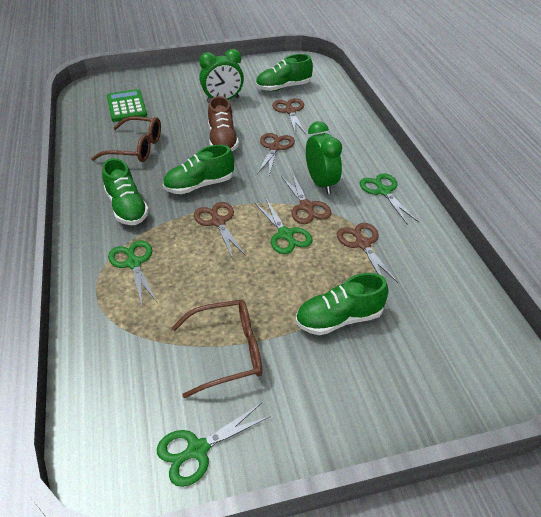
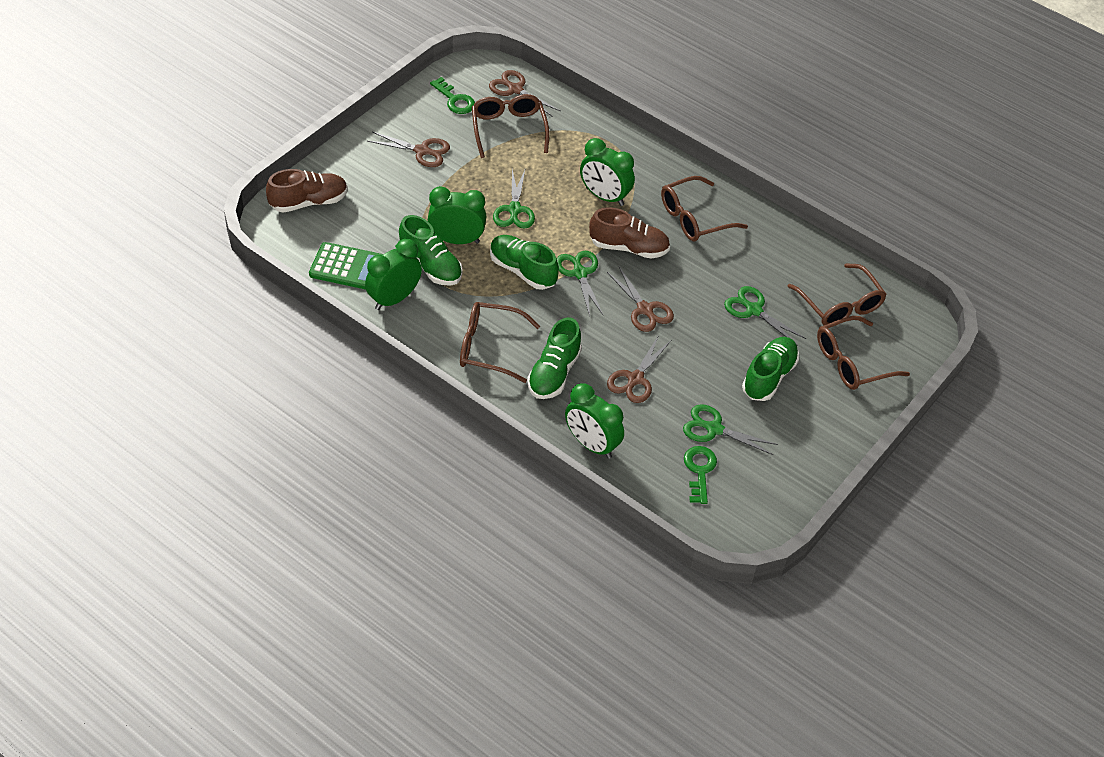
brown glasses: 2 -> 5
brown scissors: 5 -> 4
brown shoe: 1 -> 2
green clock: 2 -> 4
green key: 0 -> 2

